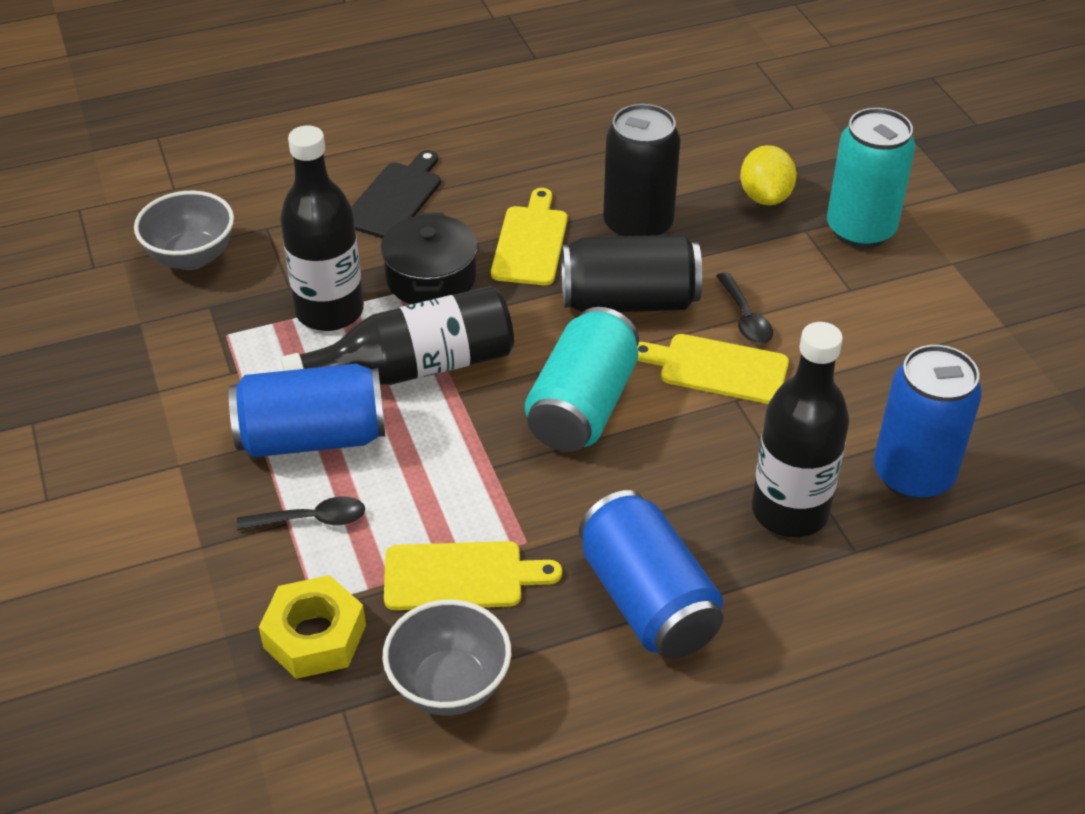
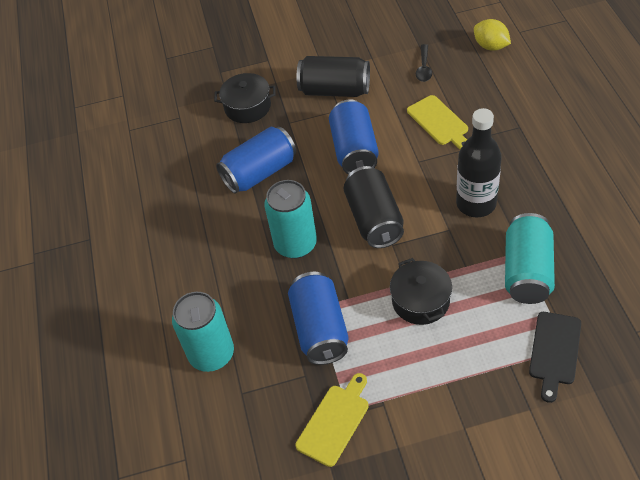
black bottle: 3 -> 1
black pot: 1 -> 2
black spoon: 2 -> 1
grey bowl: 2 -> 0
turquoise can: 2 -> 3
yellow cutting board: 3 -> 2
yellow nut: 1 -> 0

